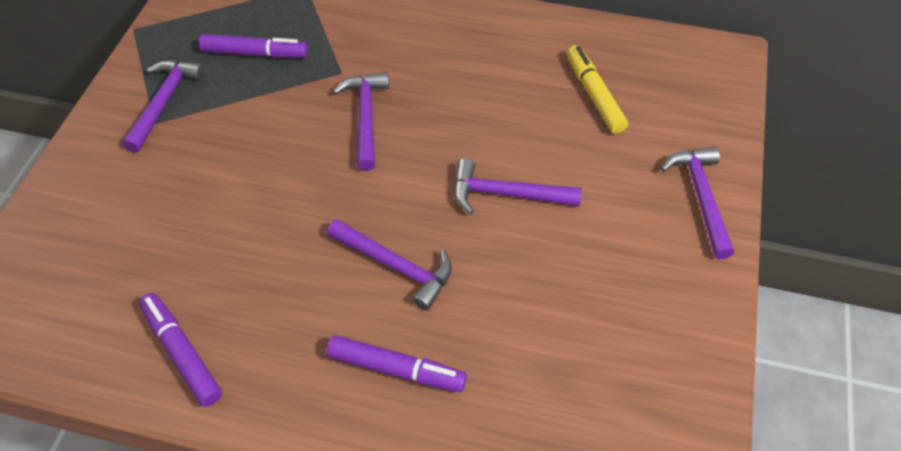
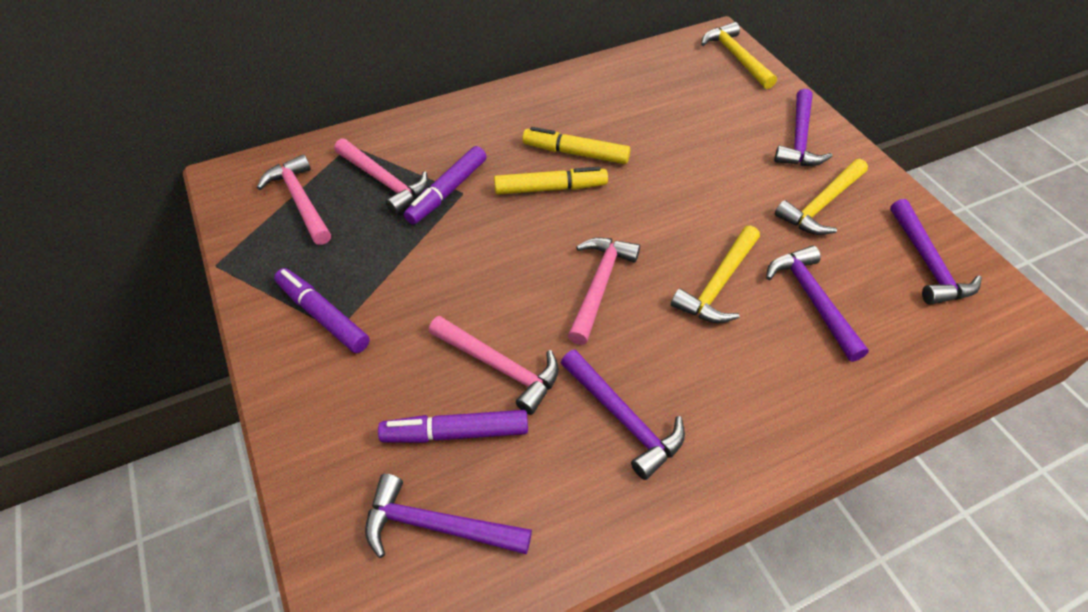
pink hammer: 0 -> 4
yellow hammer: 0 -> 3
yellow marker: 1 -> 2

